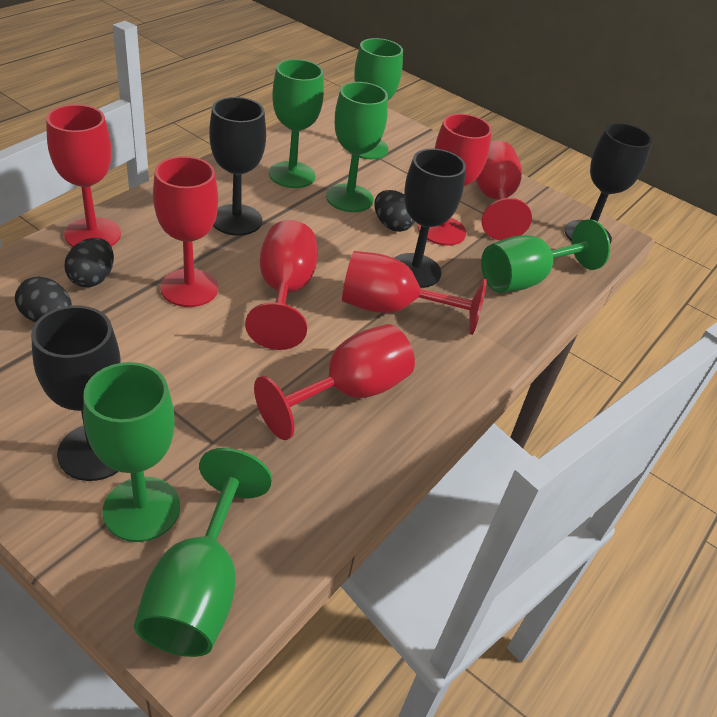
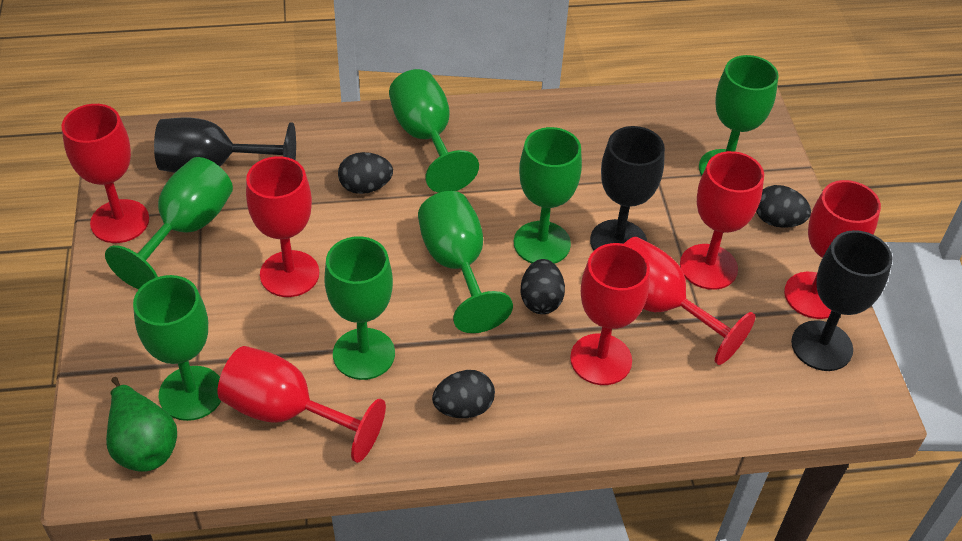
black egg: 3 -> 4
black goblet: 4 -> 3
green goblet: 6 -> 7
green pear: 0 -> 1

